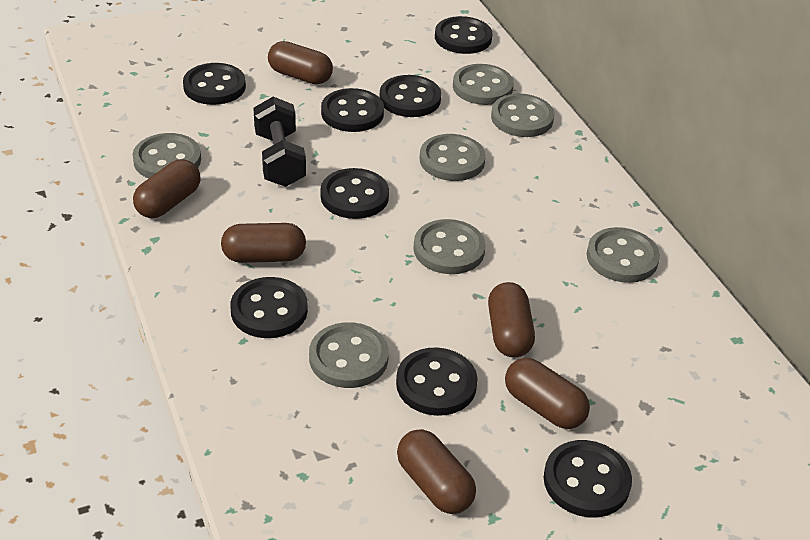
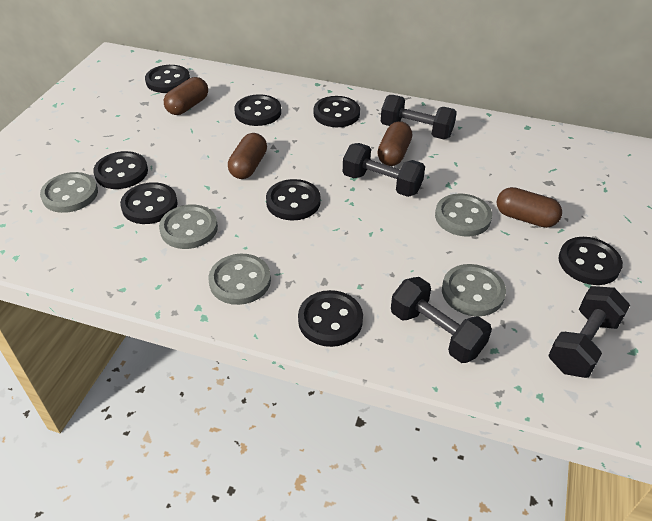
black dumbbell: 1 -> 4
brown capsule: 6 -> 4
grey button: 7 -> 5

